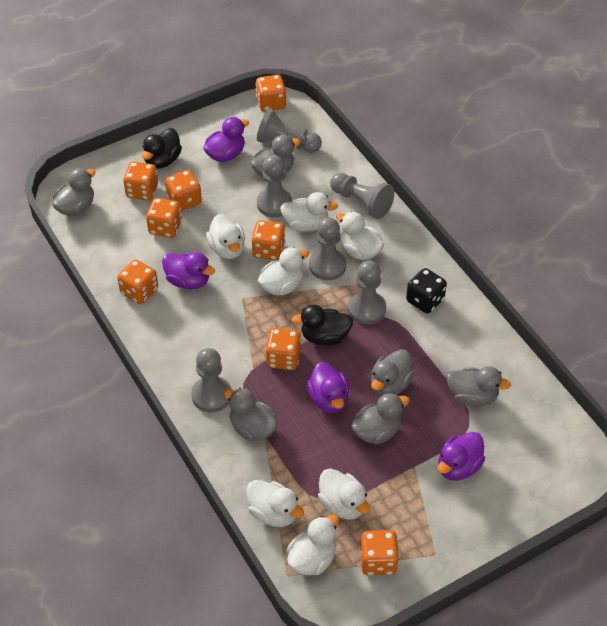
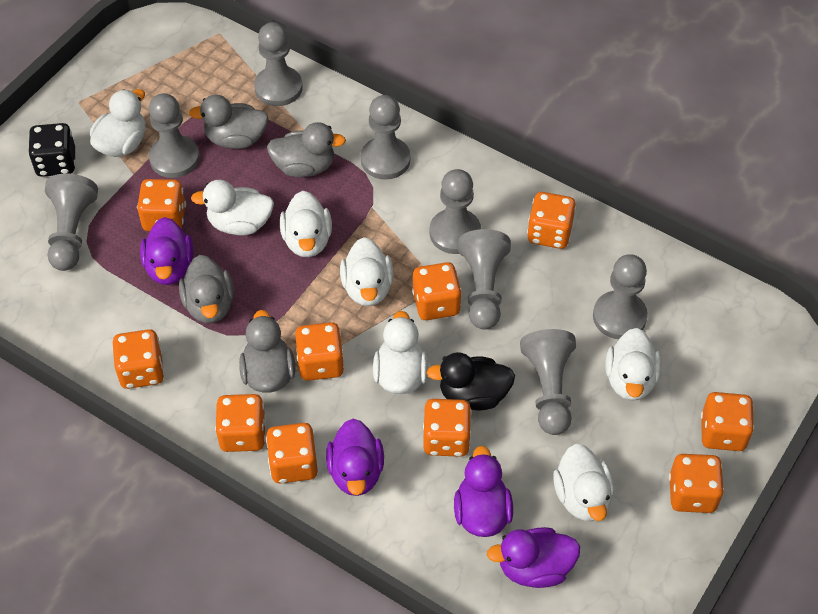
black duck: 2 -> 1
grey duck: 6 -> 4
grey pawn: 6 -> 8
orange dice: 8 -> 10

